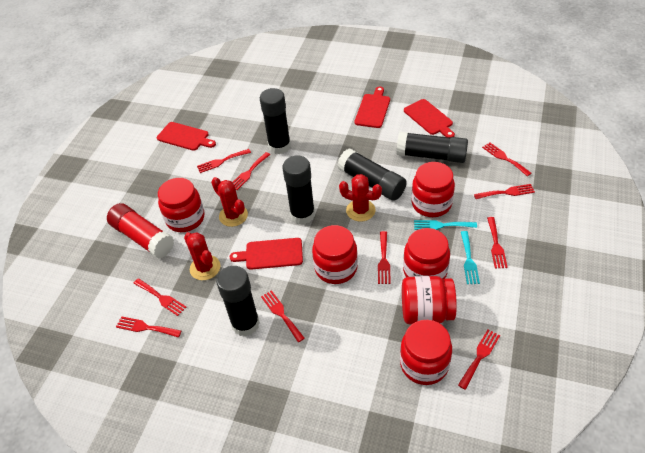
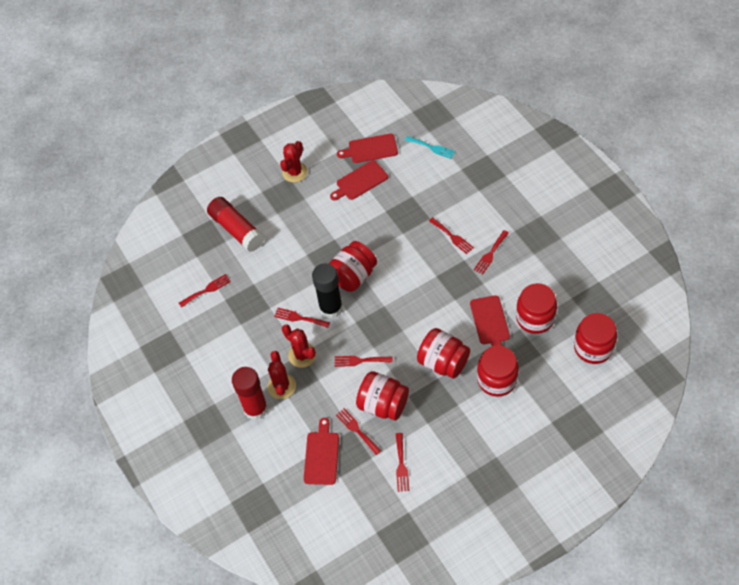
black glue stick: 5 -> 1
red fork: 10 -> 7
red glue stick: 1 -> 2
turquoise fork: 2 -> 1

